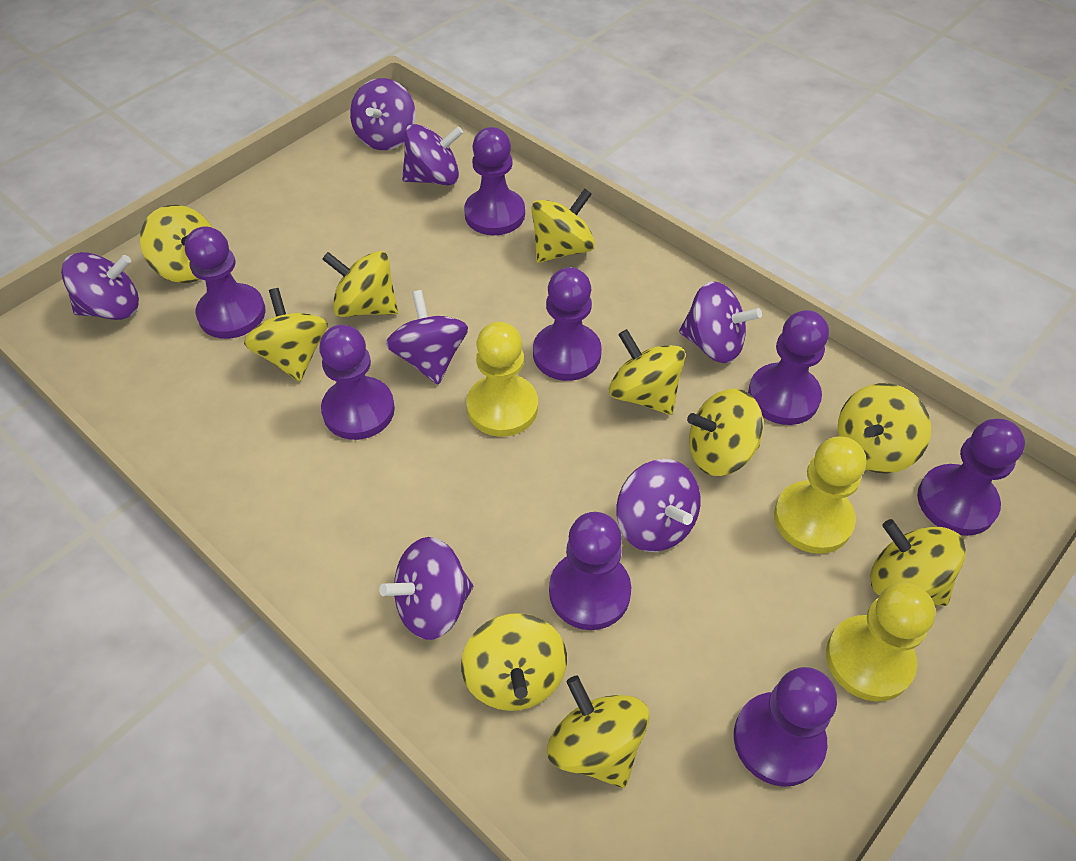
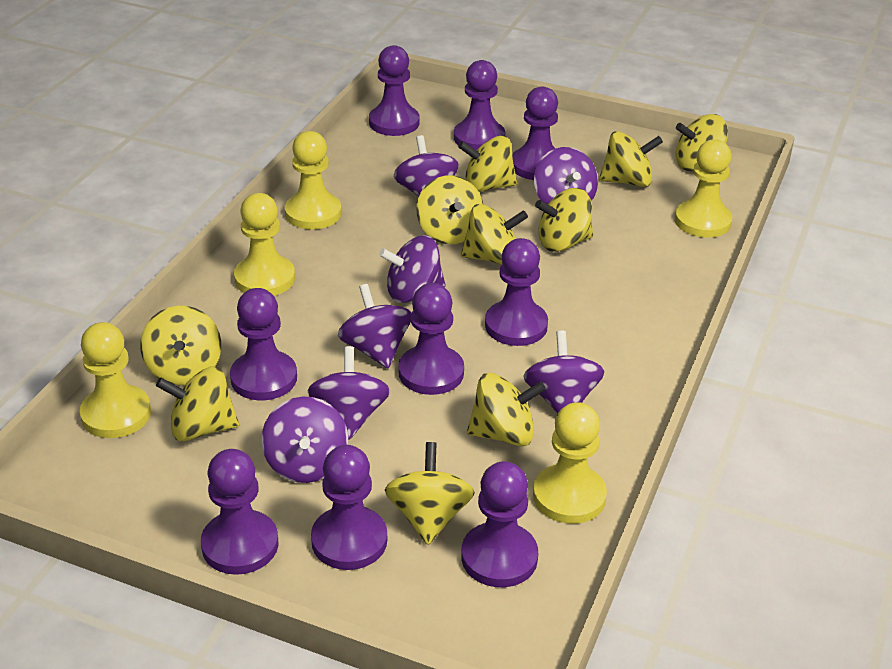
purple pawn: 8 -> 9
yellow pawn: 3 -> 5

